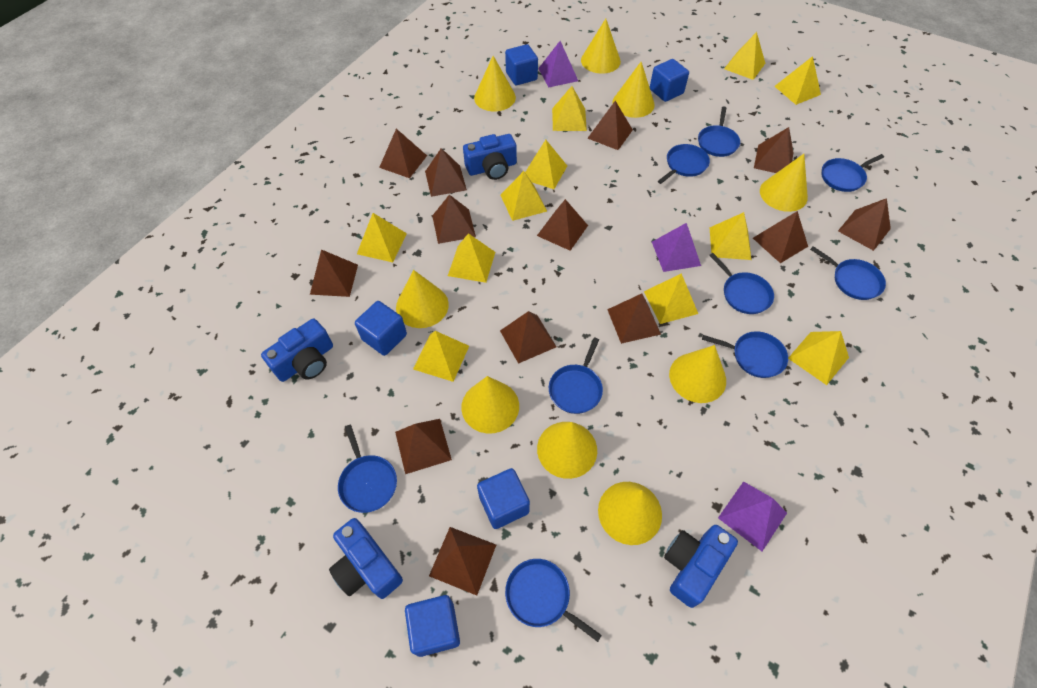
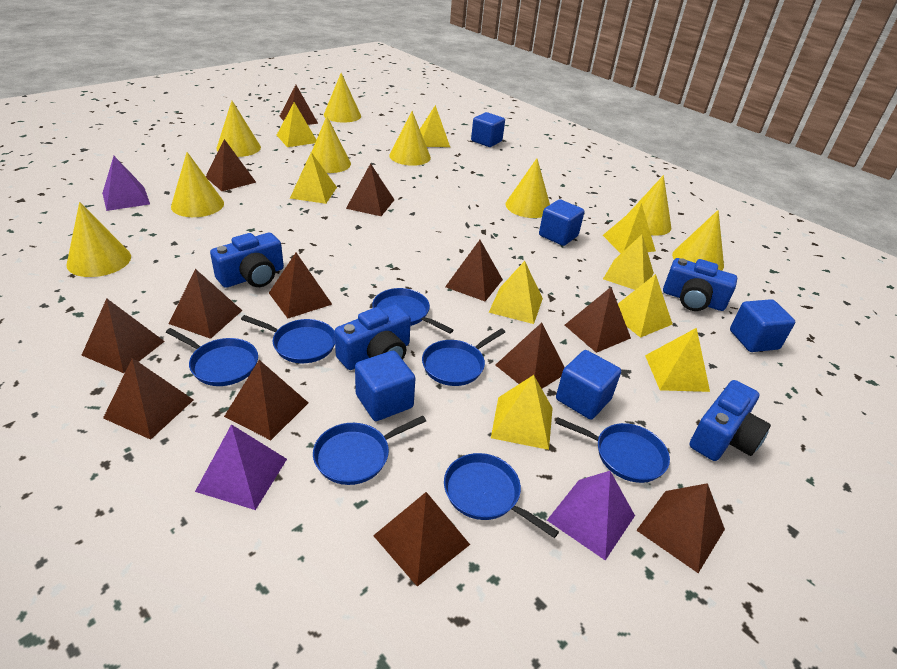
blue pan: 9 -> 7
yellow pyramid: 11 -> 9

